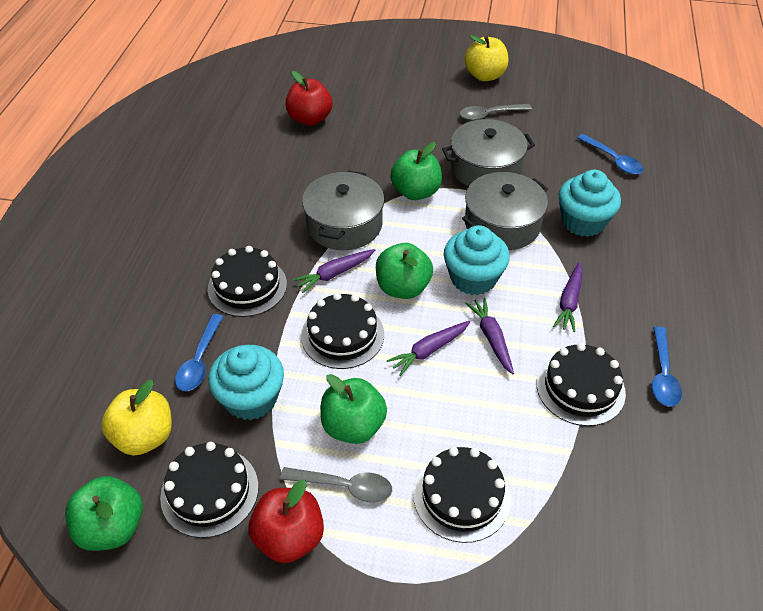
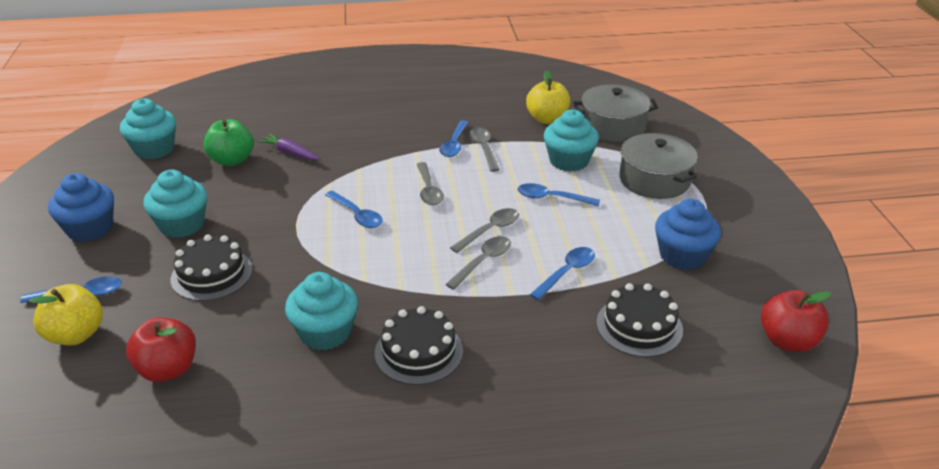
black cake: 5 -> 3
blue cupcake: 0 -> 2
blue spoon: 3 -> 5
green apple: 4 -> 1
grey pot: 3 -> 2
grey spoon: 2 -> 4
purple carrot: 4 -> 1
turquoise cupcake: 3 -> 4

